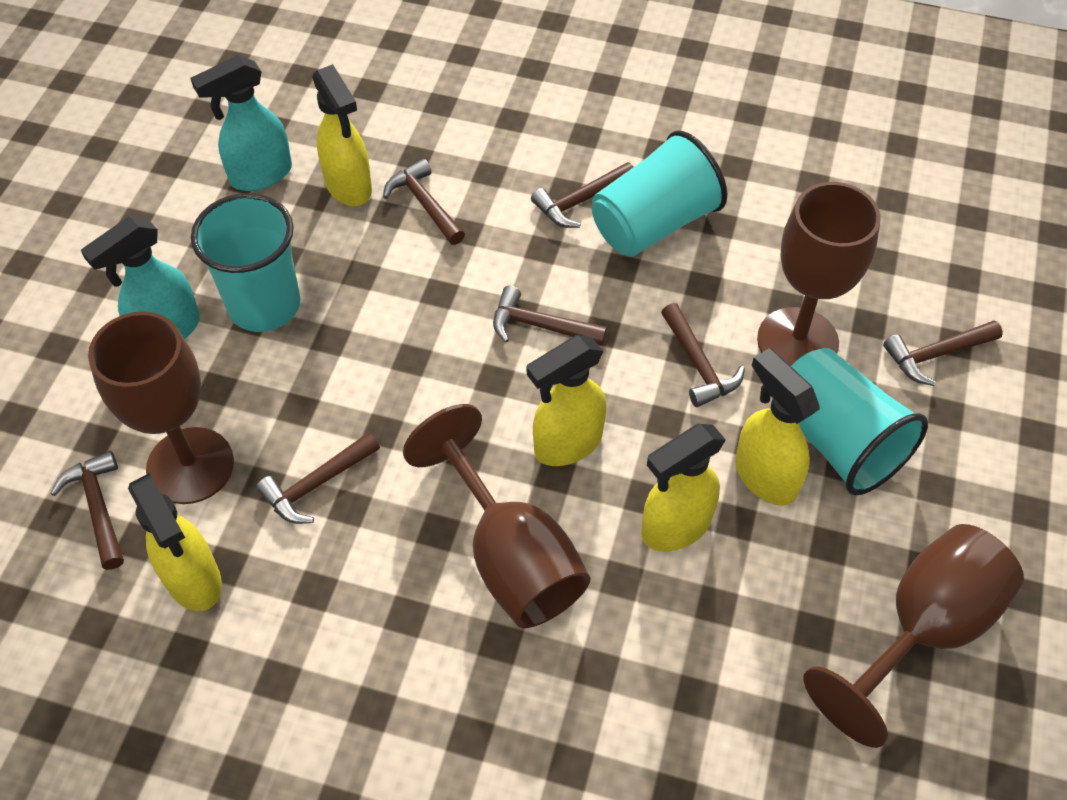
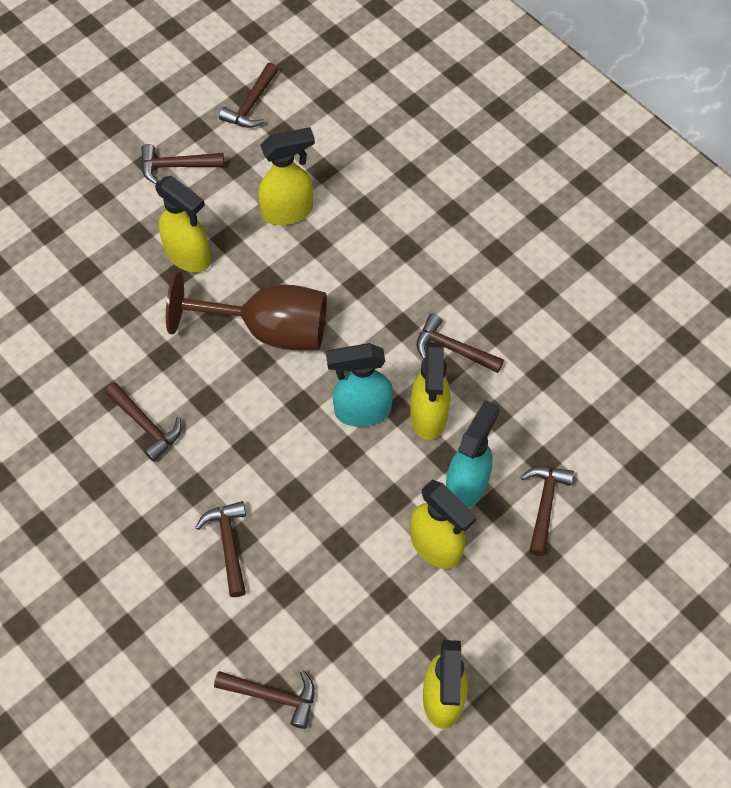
brown goblet: 4 -> 1
turquoise cup: 3 -> 0

